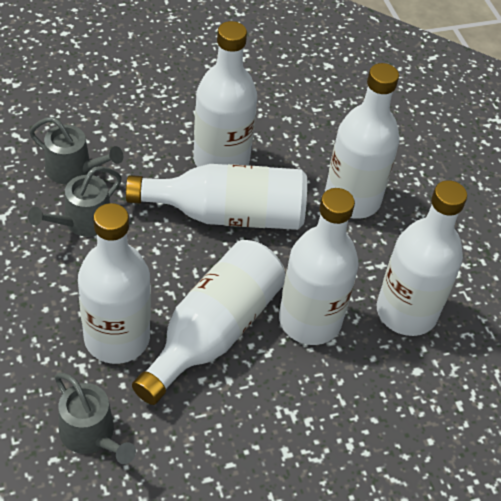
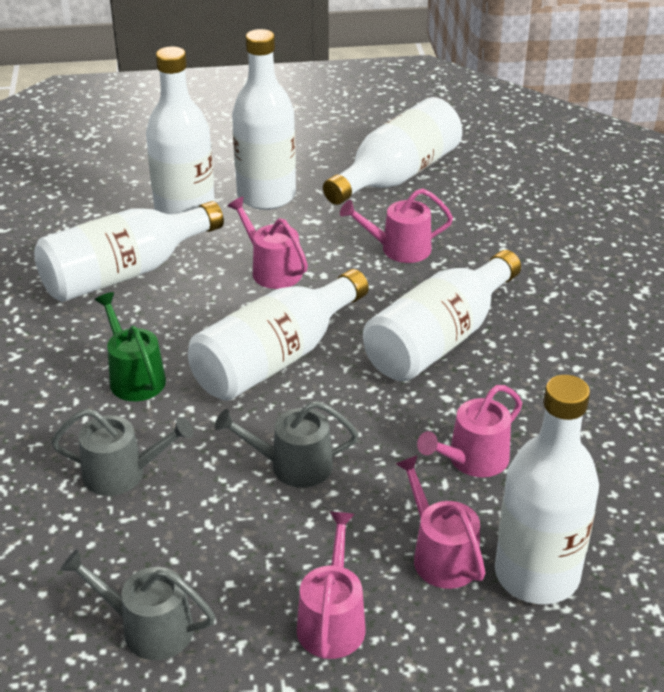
green watering can: 0 -> 1
pink watering can: 0 -> 5

